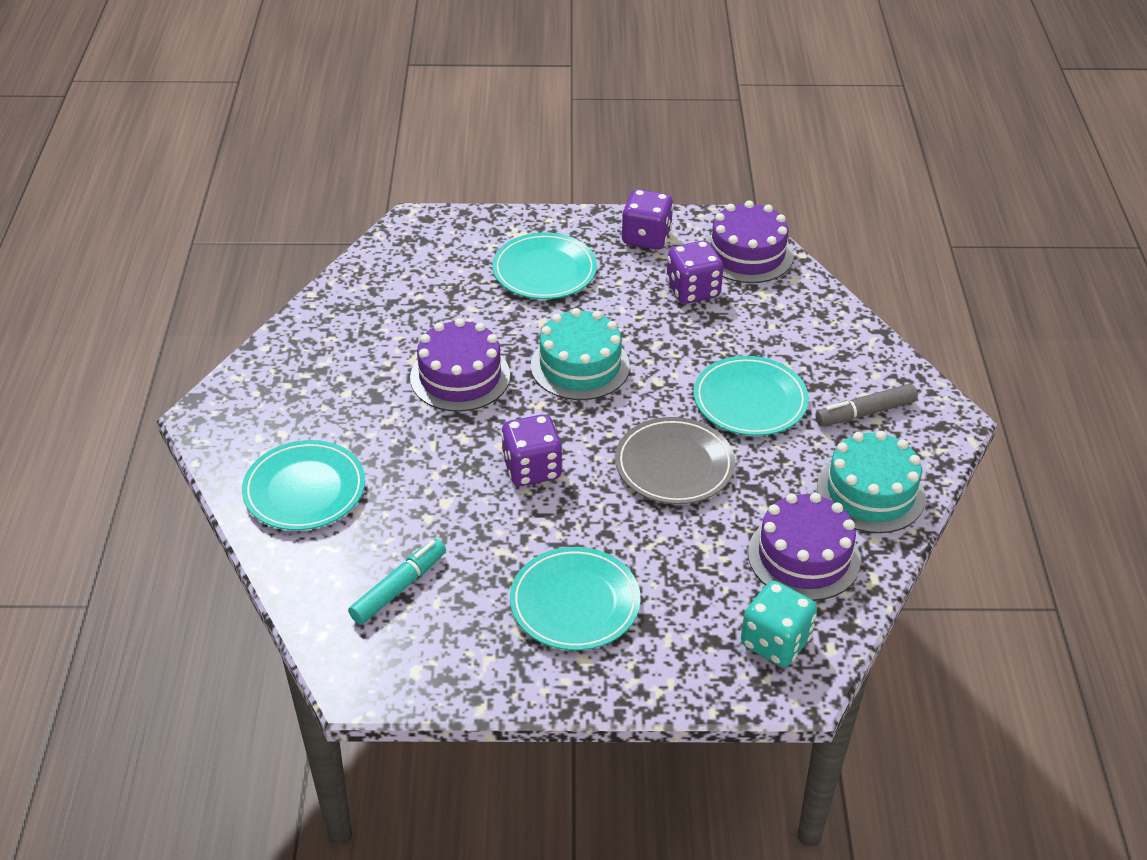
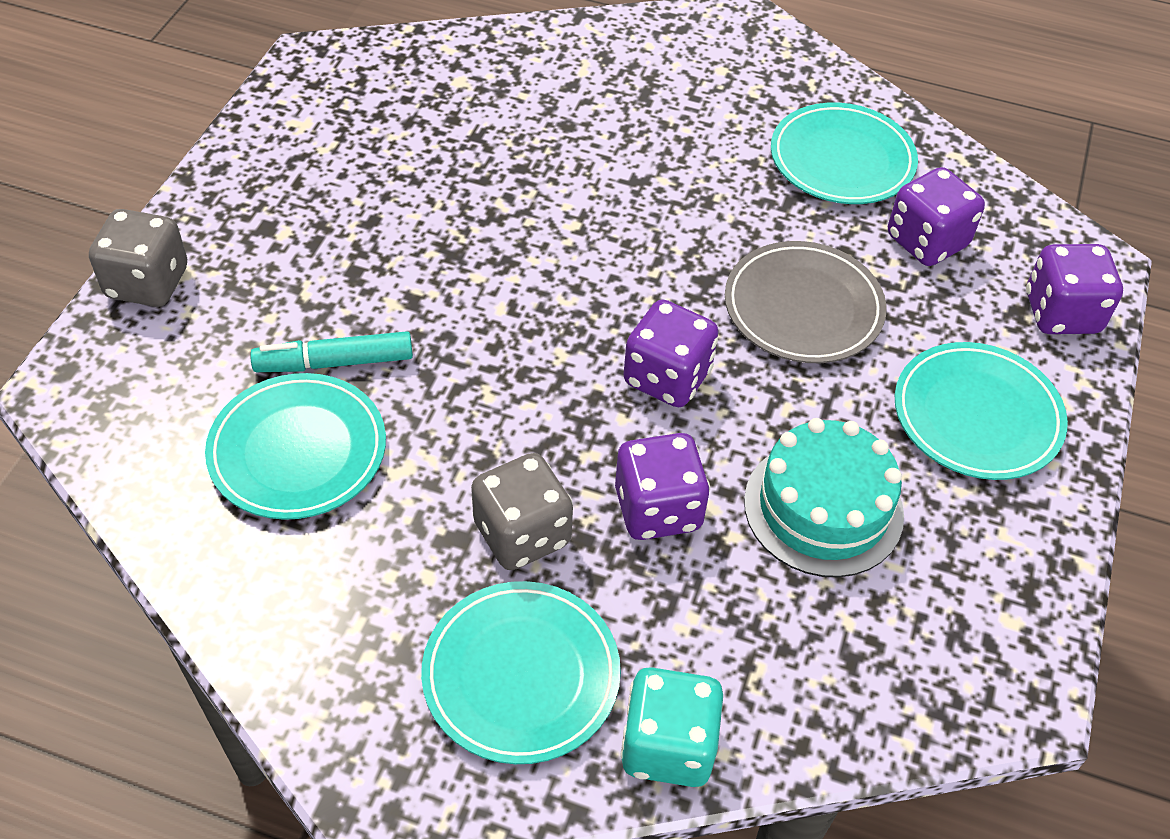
grey dice: 0 -> 2
grey marker: 1 -> 0
purple cake: 3 -> 0
purple dice: 3 -> 4
turquoise cake: 2 -> 1

